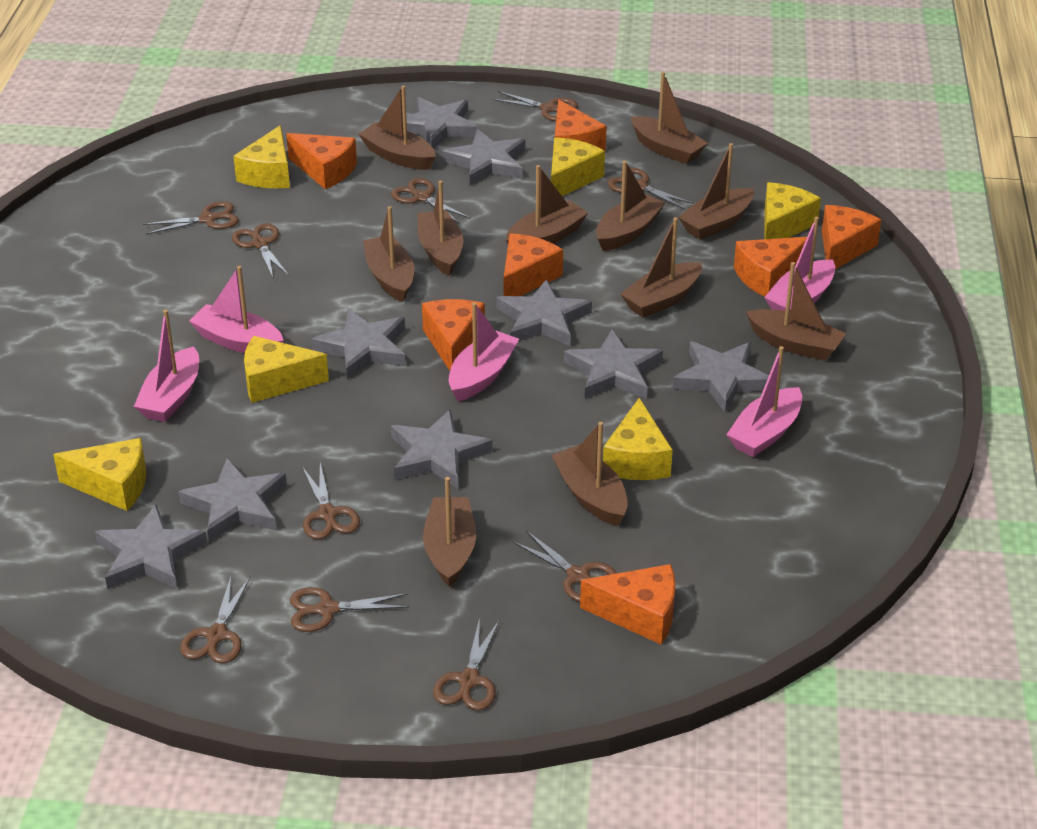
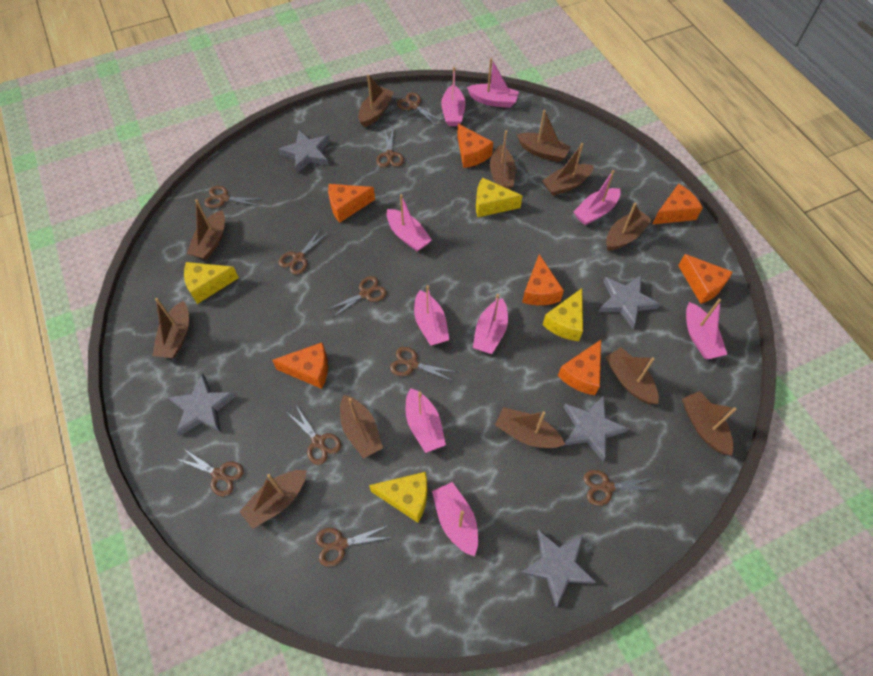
brown boat: 11 -> 12
grey star: 9 -> 5
pink boat: 5 -> 9
yellow cheese: 6 -> 4

